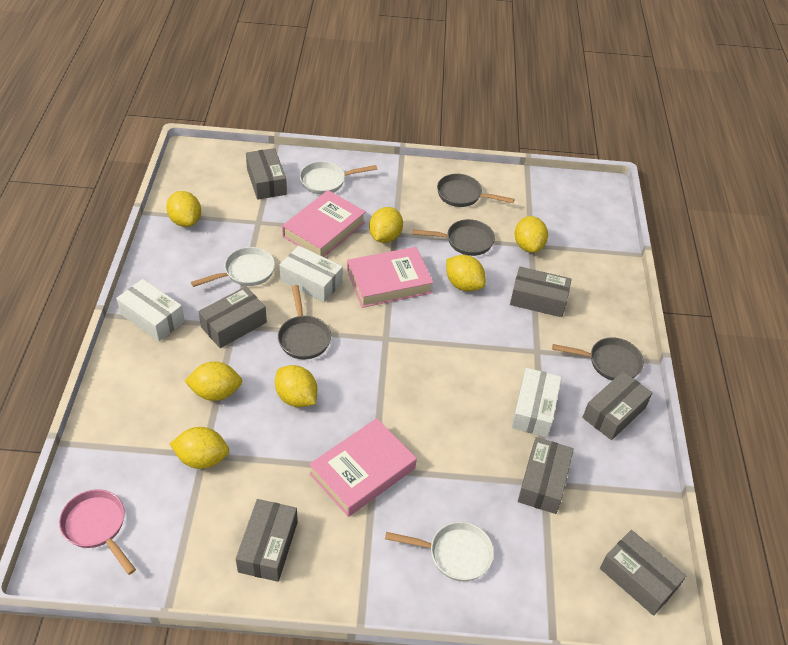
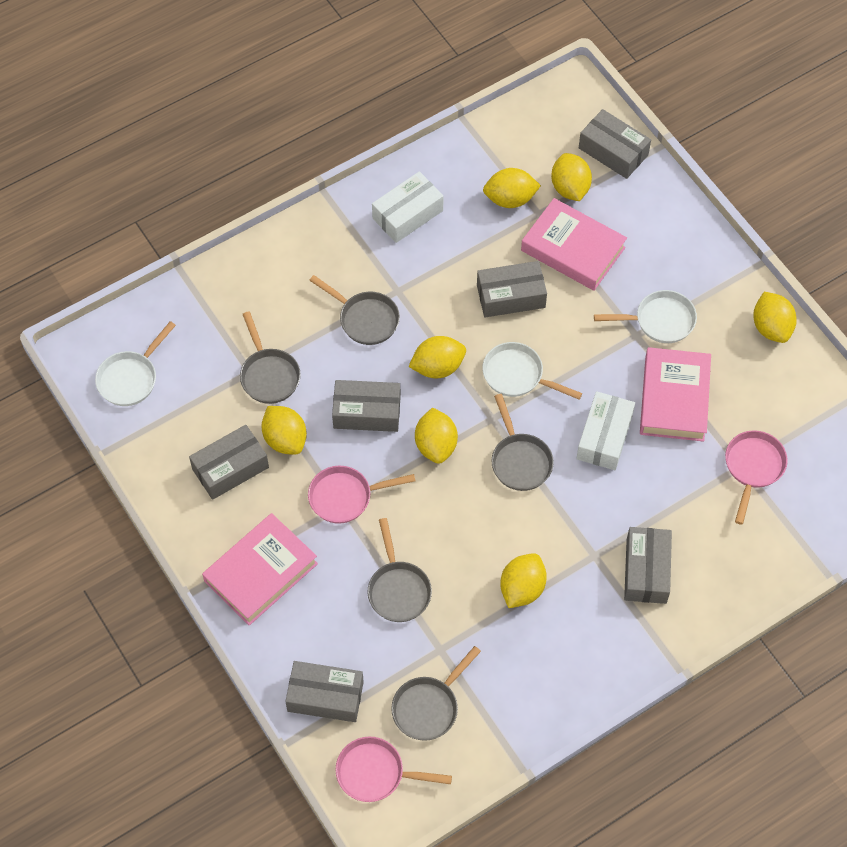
grey box: 7 -> 6
grey pan: 4 -> 5
pink pan: 1 -> 3
white box: 3 -> 2

